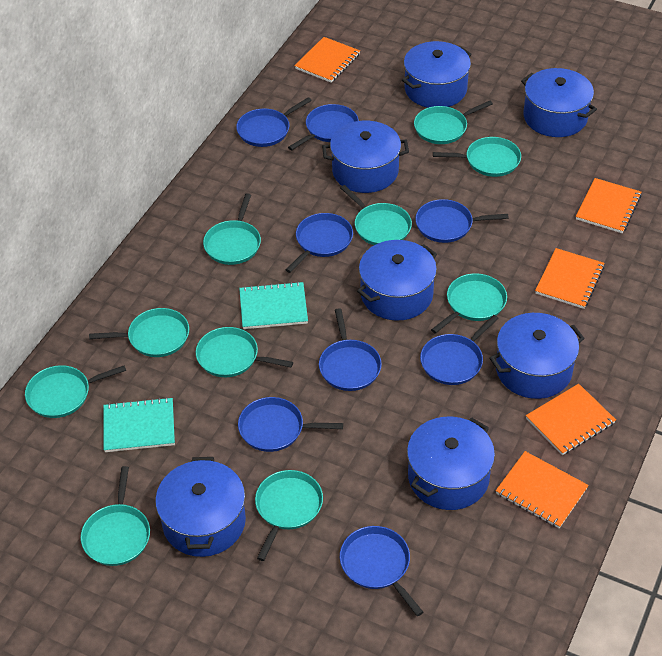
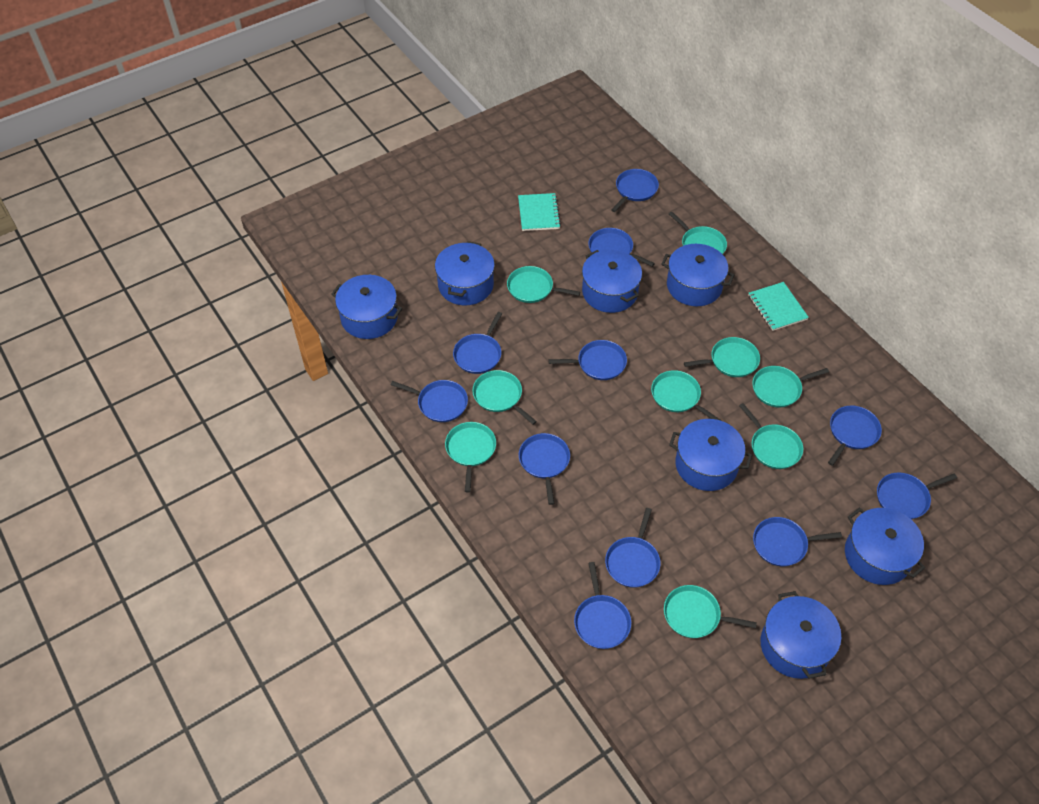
blue pan: 8 -> 11
orange notebook: 5 -> 0
turquoise pan: 10 -> 9

